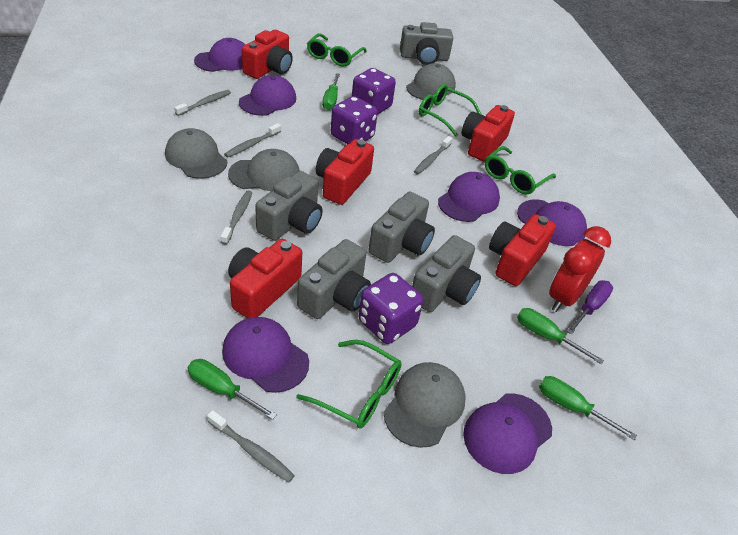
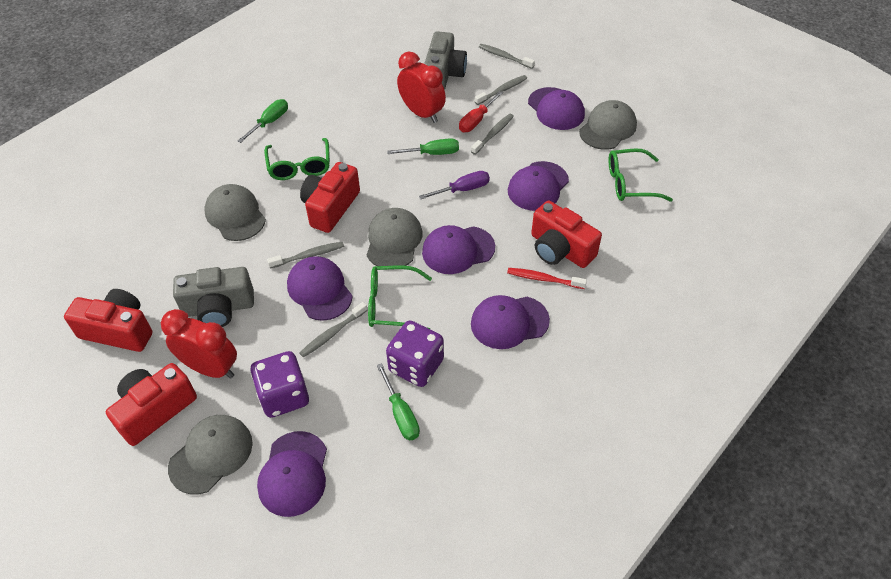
green glasses: 4 -> 3
green screwdriver: 4 -> 3
grey camera: 5 -> 2
purple dice: 3 -> 2
red camera: 5 -> 4
red clock: 1 -> 2
red screwdriver: 0 -> 1
red toothbrush: 0 -> 1

